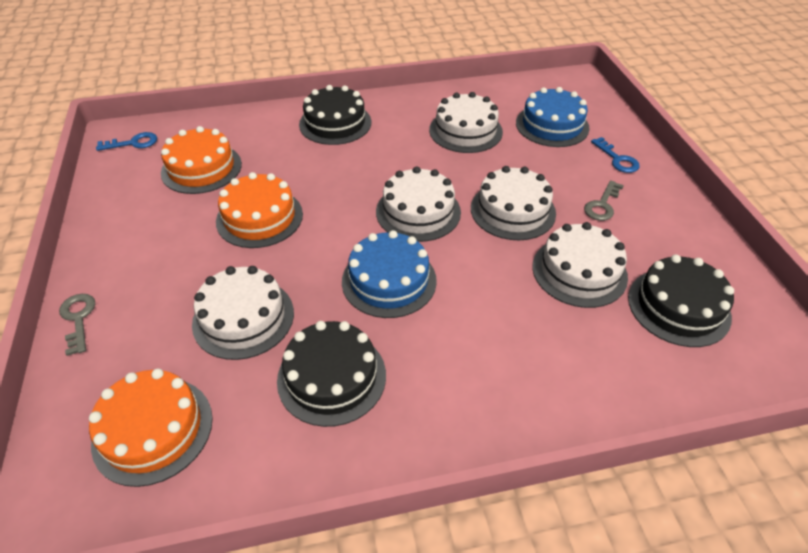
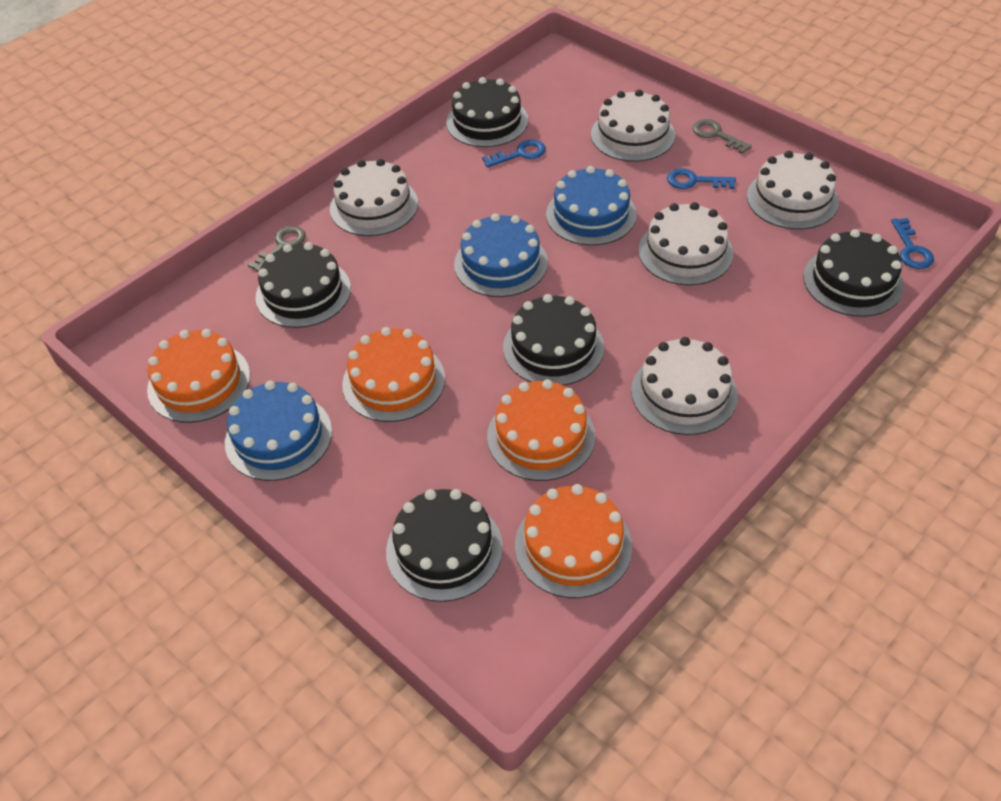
black cake: 3 -> 5
blue cake: 2 -> 3
blue key: 2 -> 3
orange cake: 3 -> 4

